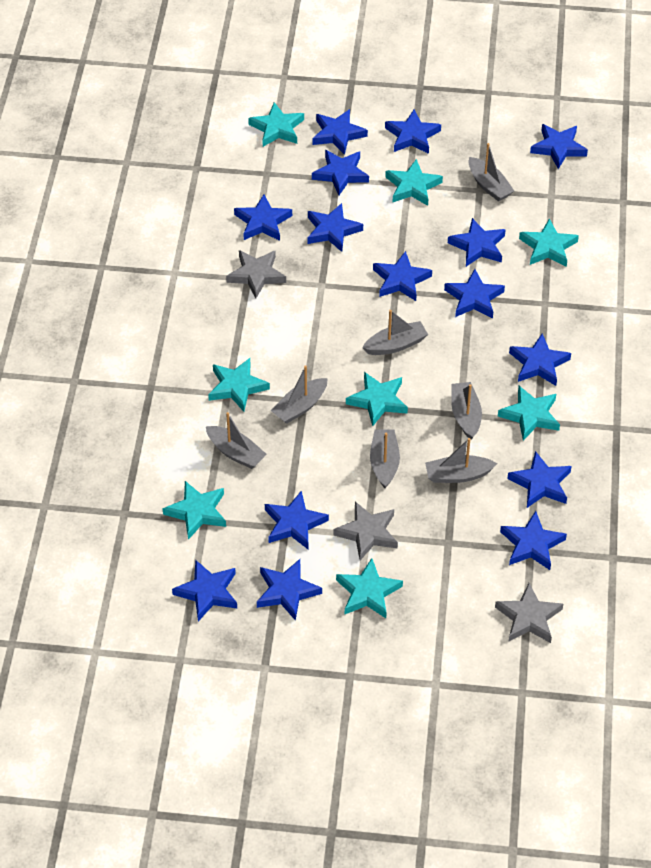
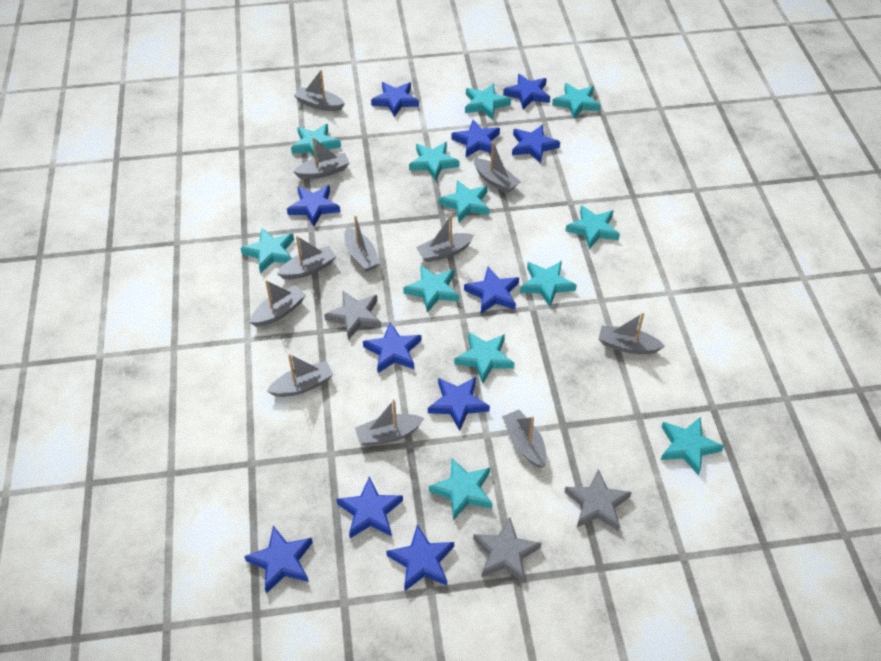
blue star: 15 -> 11
grey boat: 7 -> 11
turquoise star: 8 -> 12

